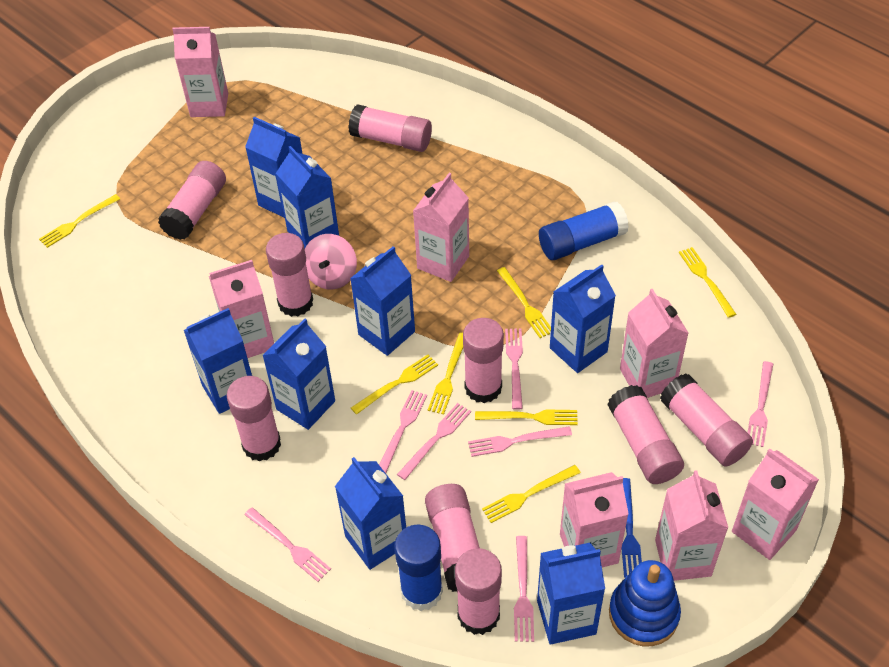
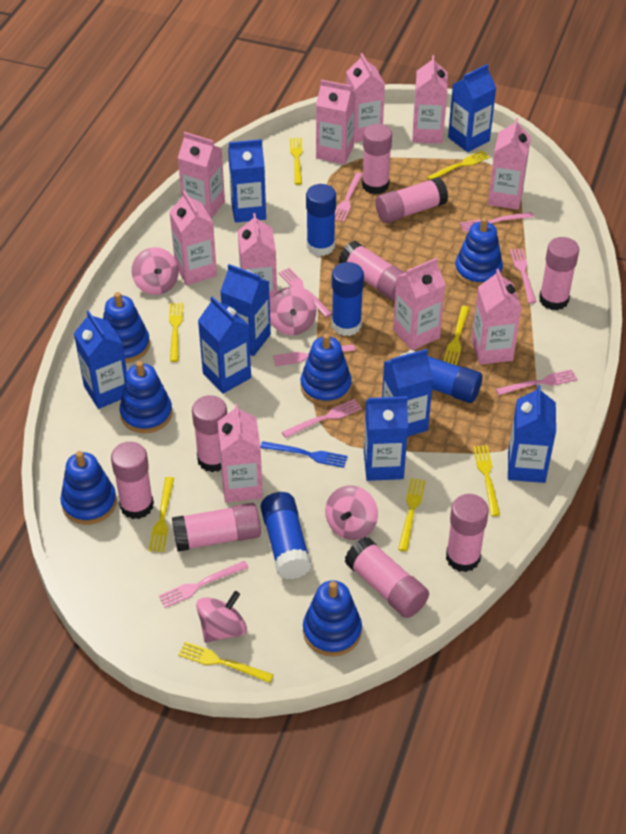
blue glue stick: 2 -> 4
blue stacking toy: 1 -> 6
pink carton: 7 -> 10
pink fork: 7 -> 8
pink spinning top: 1 -> 4
yellow fork: 7 -> 8

